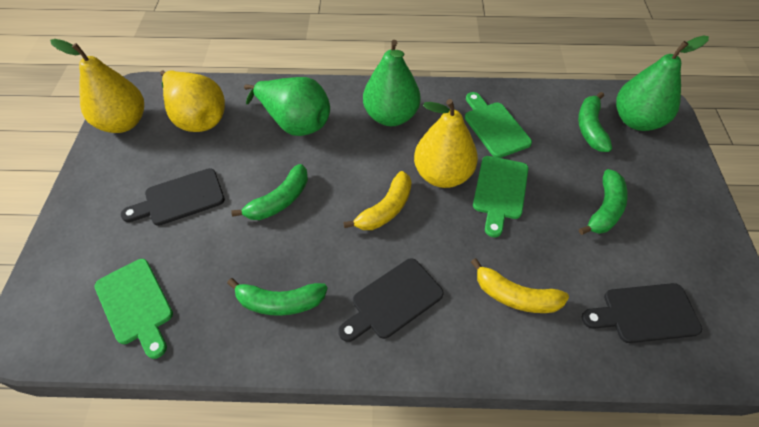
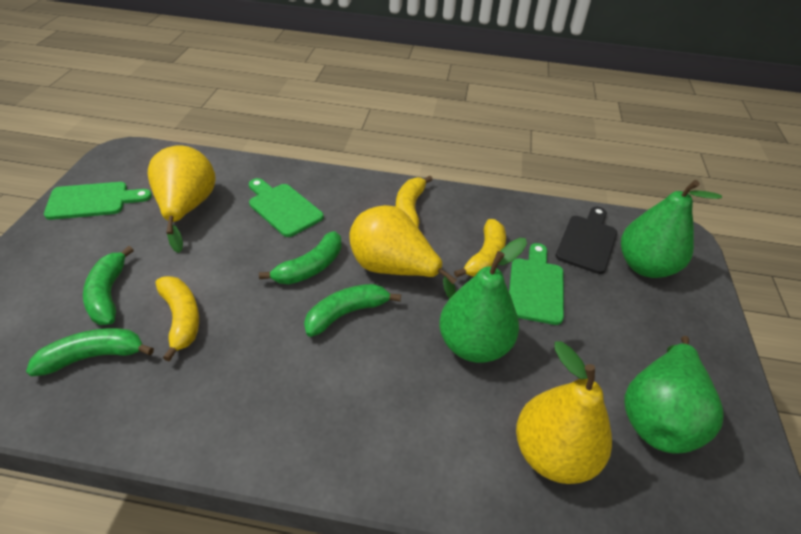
black cutting board: 3 -> 1
yellow banana: 2 -> 3

